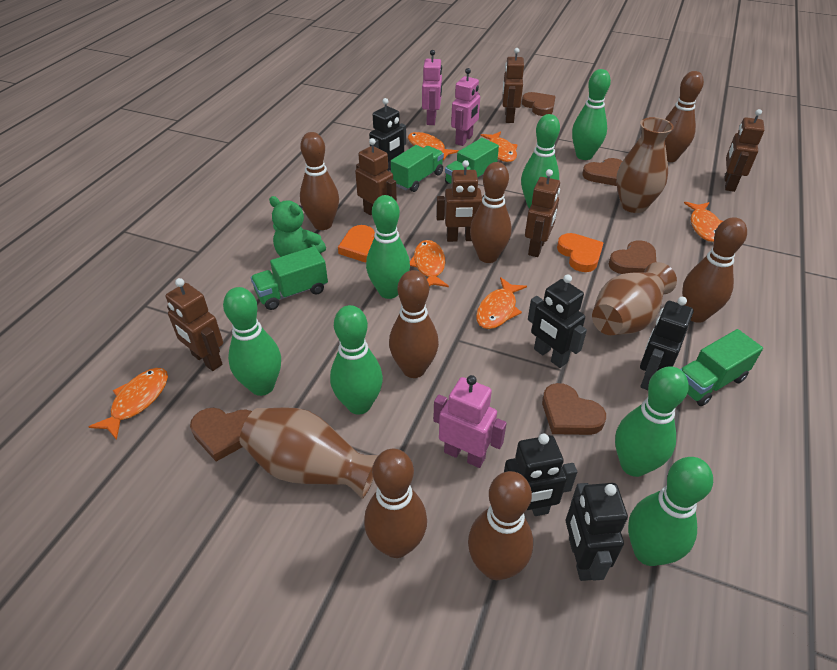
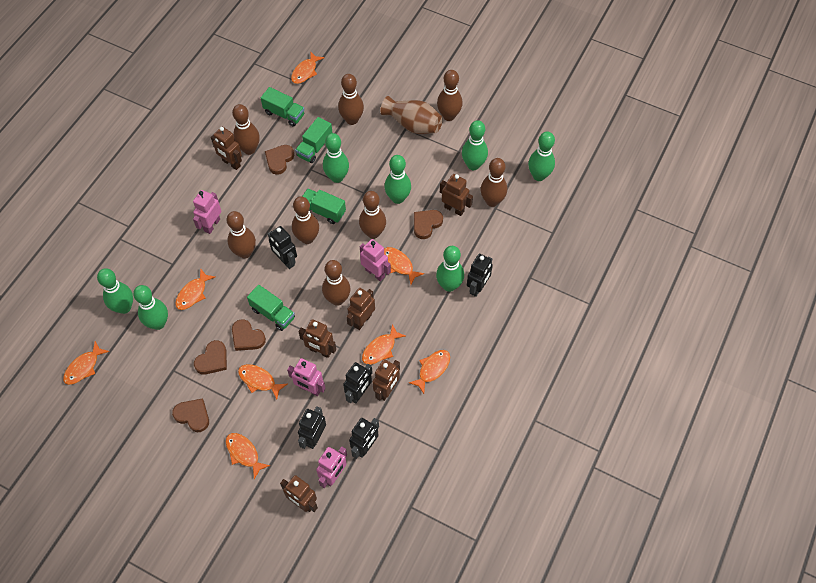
brown bowling pin: 7 -> 8
brown vase: 3 -> 1
green teddy bear: 1 -> 0
orange fish: 6 -> 8
orange heart: 2 -> 0
pink robot: 3 -> 4

